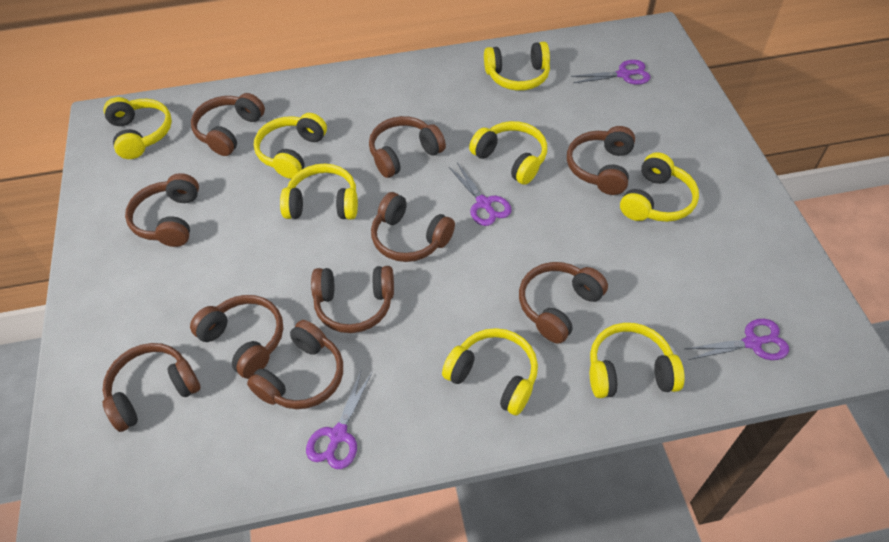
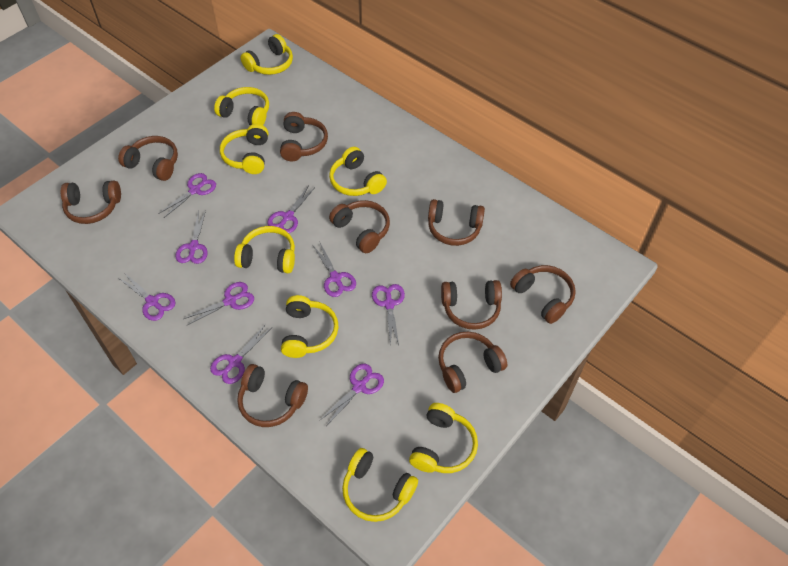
brown headphones: 10 -> 9
purple scissors: 4 -> 9

